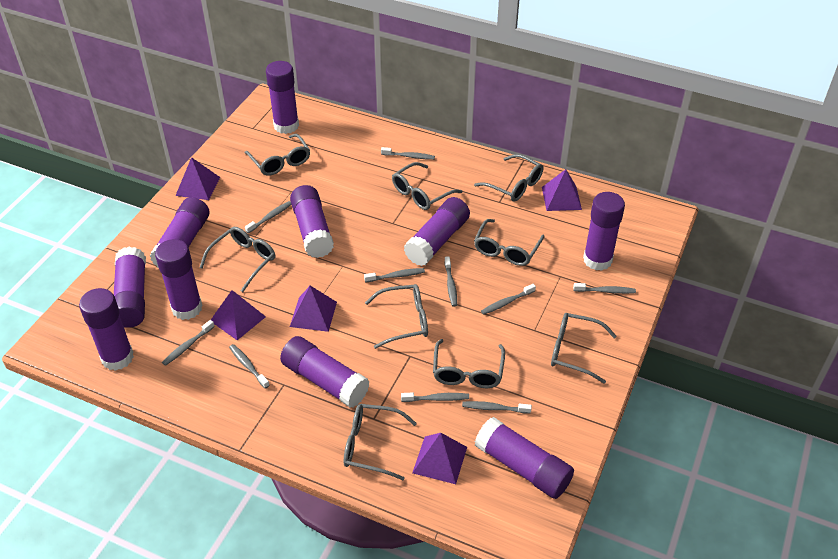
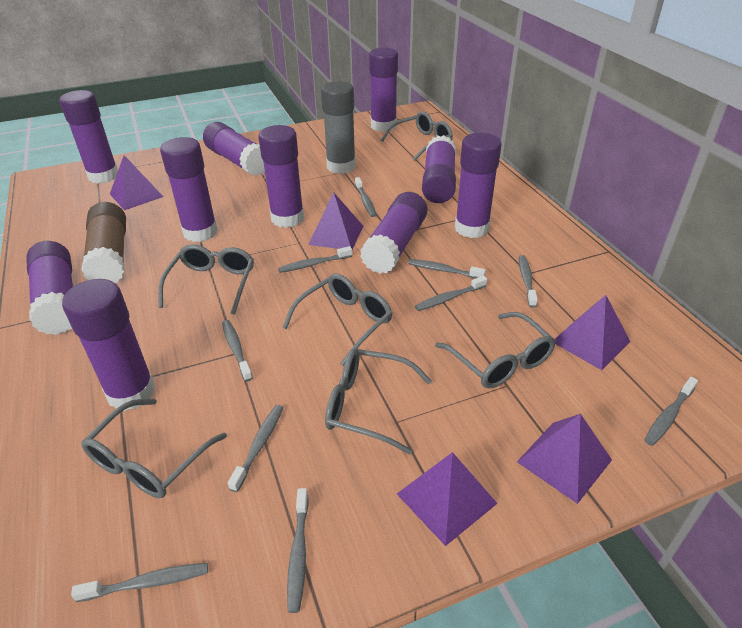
brown glue stick: 0 -> 1
grey glasses: 9 -> 6
grey glue stick: 0 -> 1

